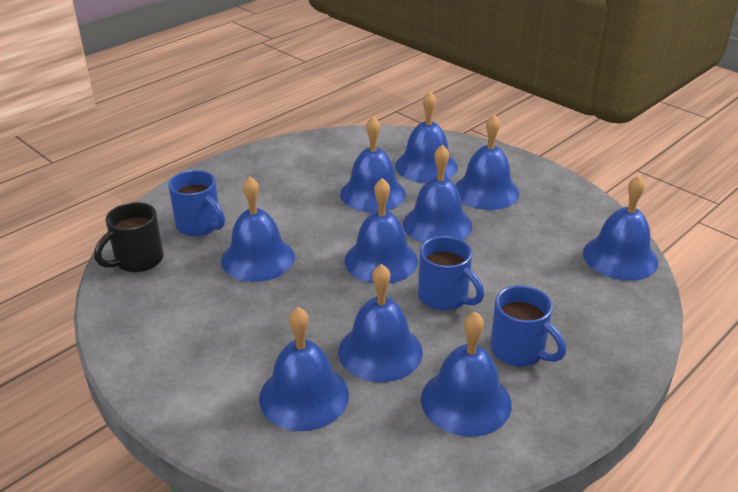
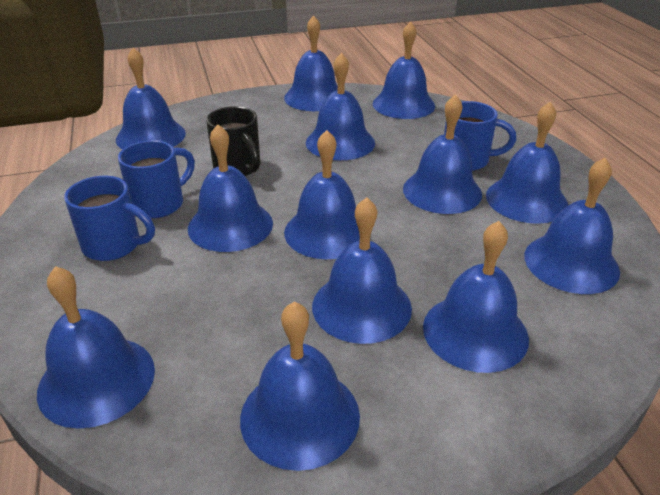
blue bell: 10 -> 13

